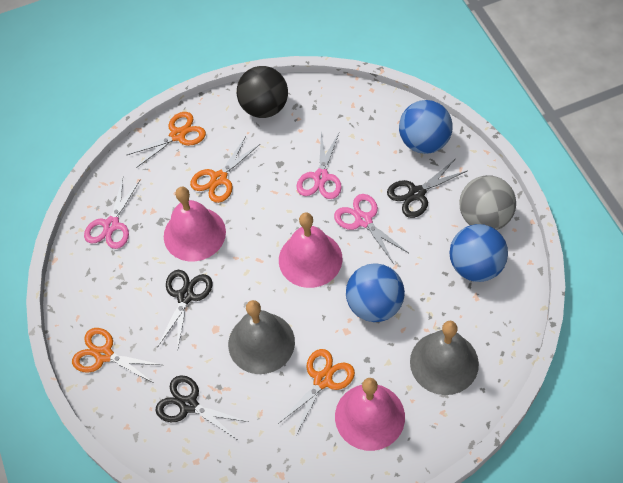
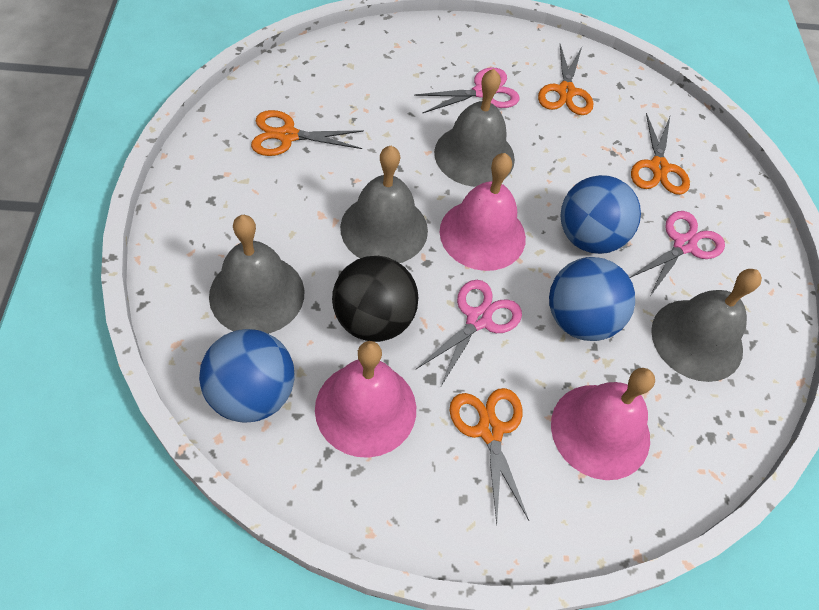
black scissors: 3 -> 0
grey ball: 1 -> 0
grey bell: 2 -> 4

